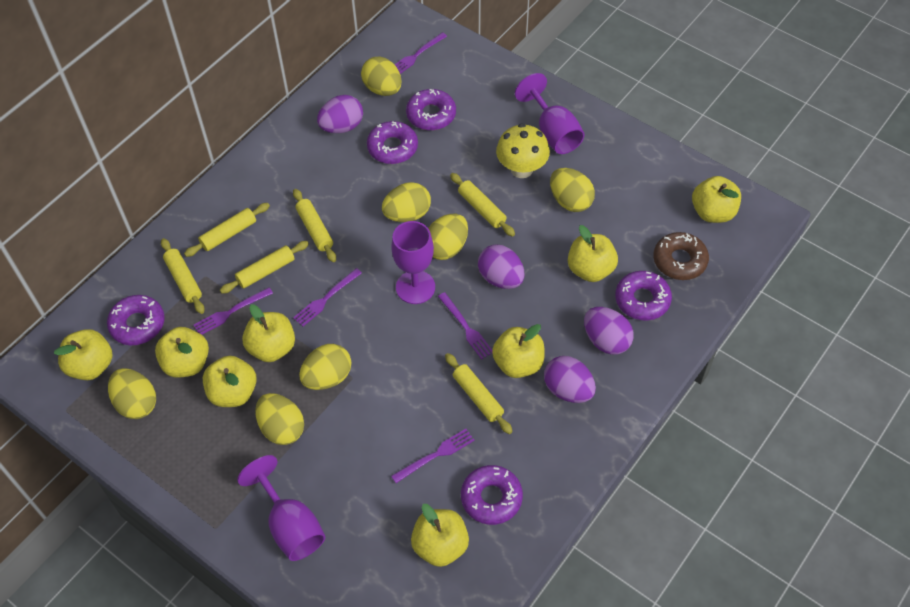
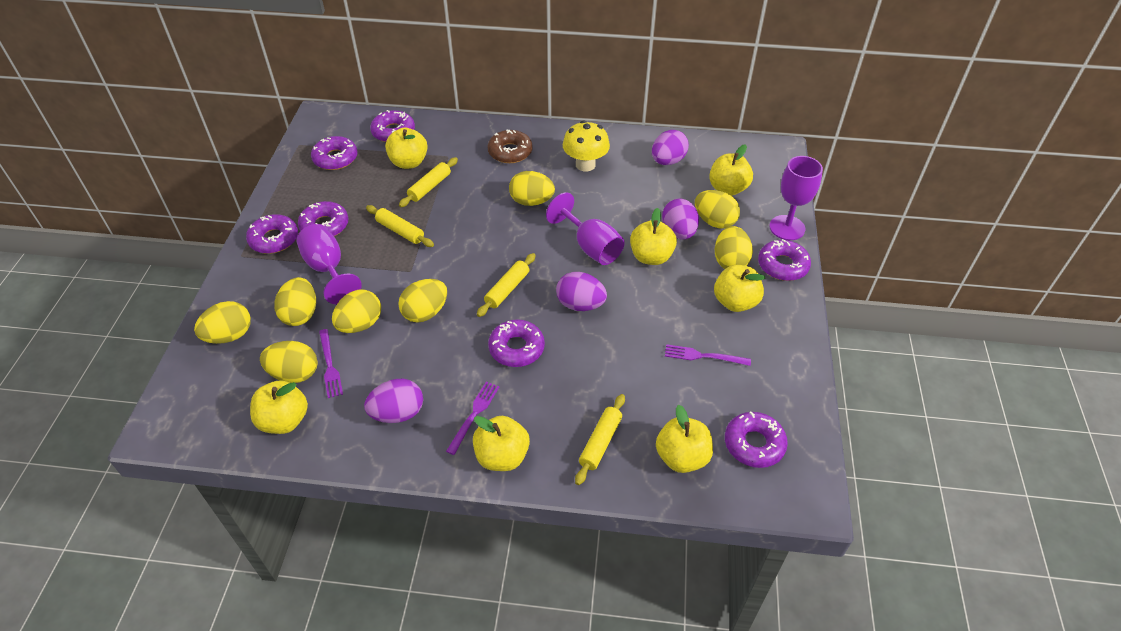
purple donut: 5 -> 7
purple fork: 5 -> 3
yellow apple: 8 -> 7
yellow egg: 7 -> 8
yellow rolling pin: 6 -> 4

